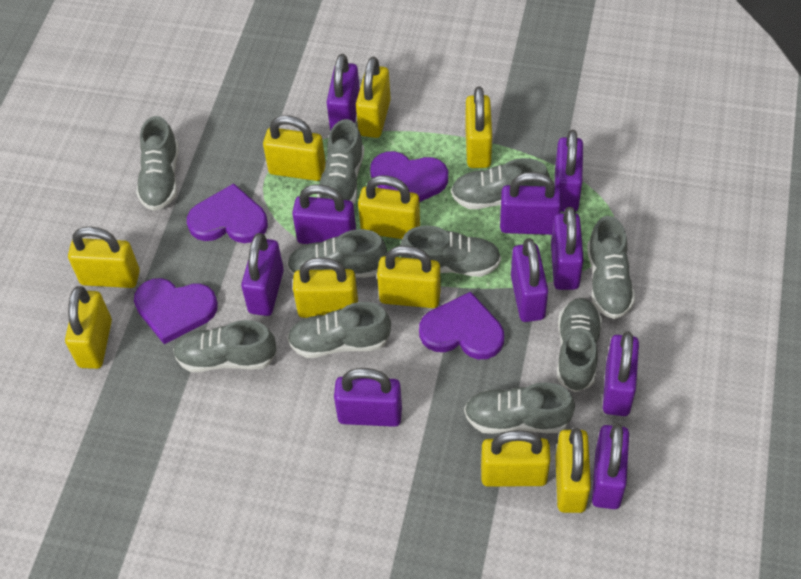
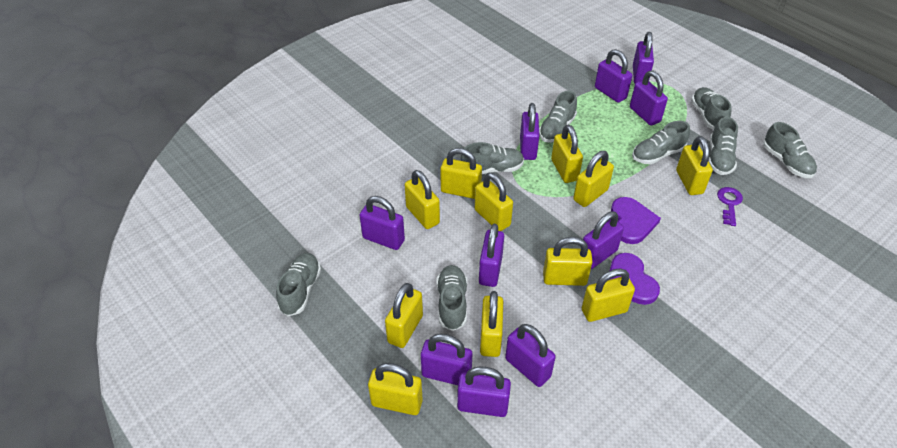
grey shoe: 10 -> 8
purple heart: 4 -> 2
purple key: 0 -> 1
yellow padlock: 10 -> 11

